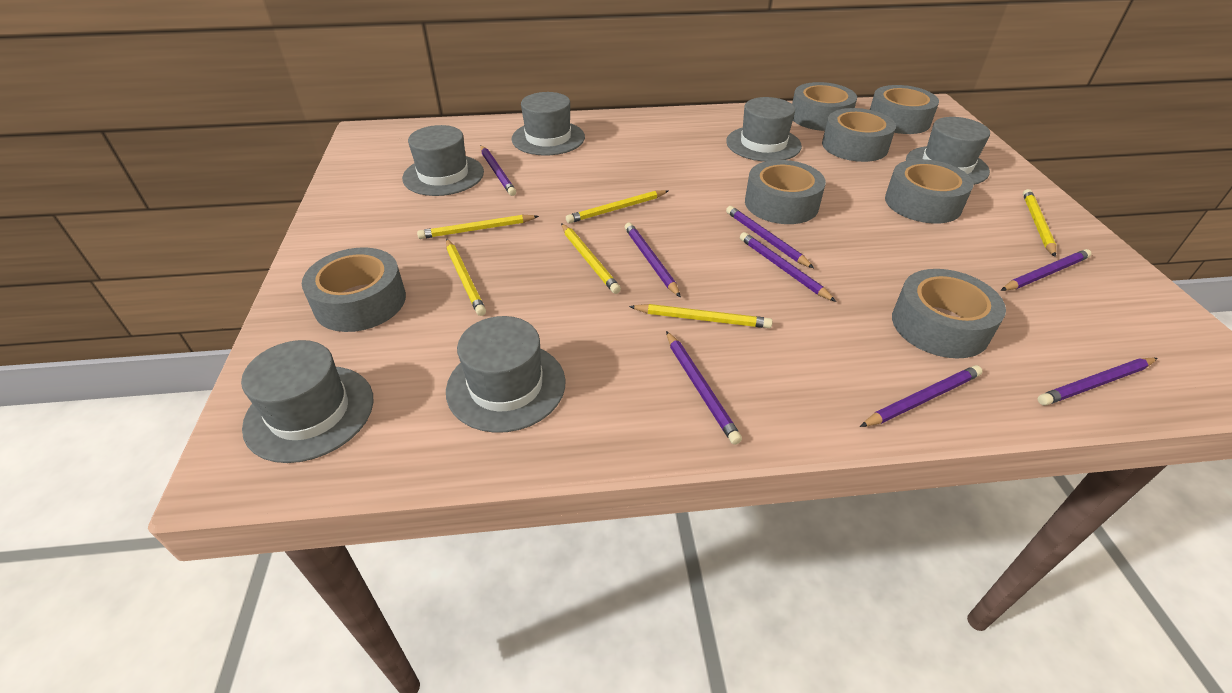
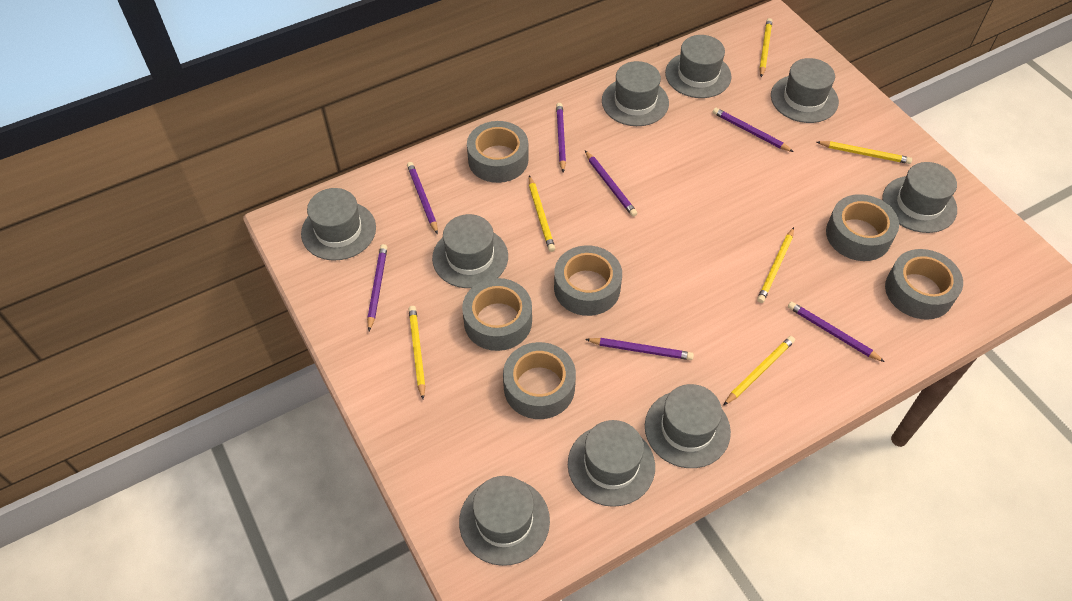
grey hat: 6 -> 9
grey tape: 7 -> 6
purple pencil: 8 -> 7

